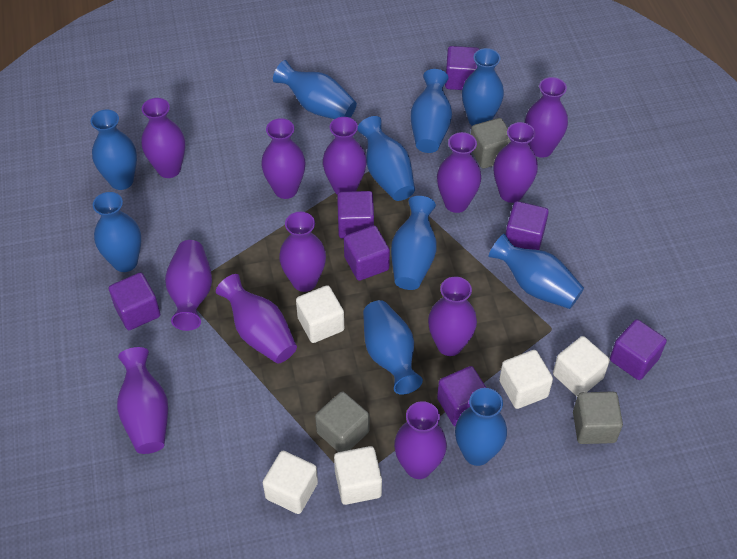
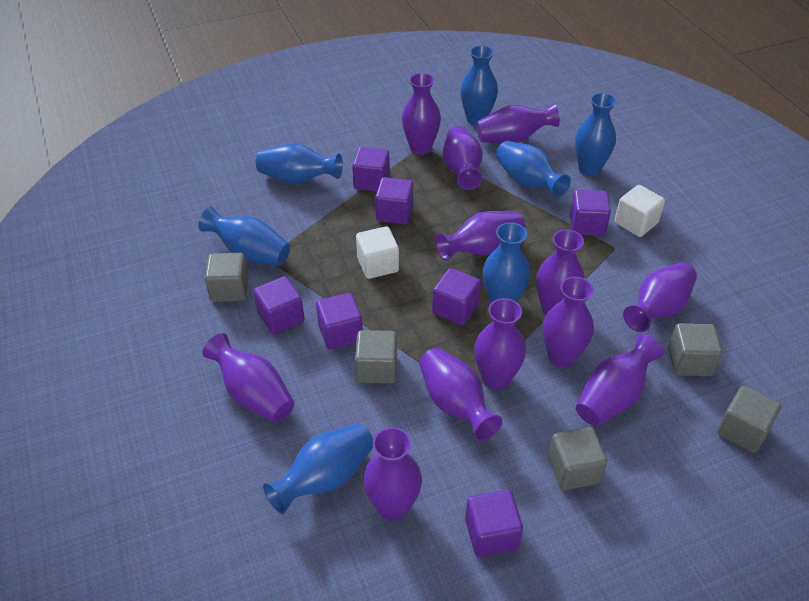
blue vase: 10 -> 7
grey cube: 3 -> 5
white cube: 5 -> 2

